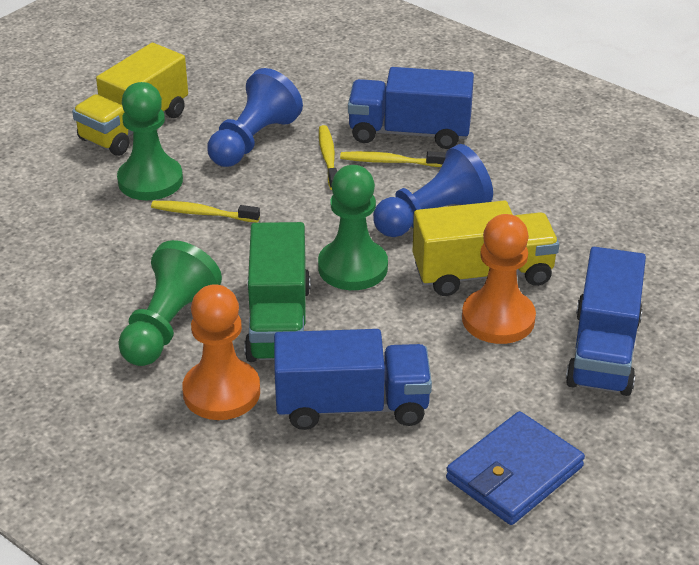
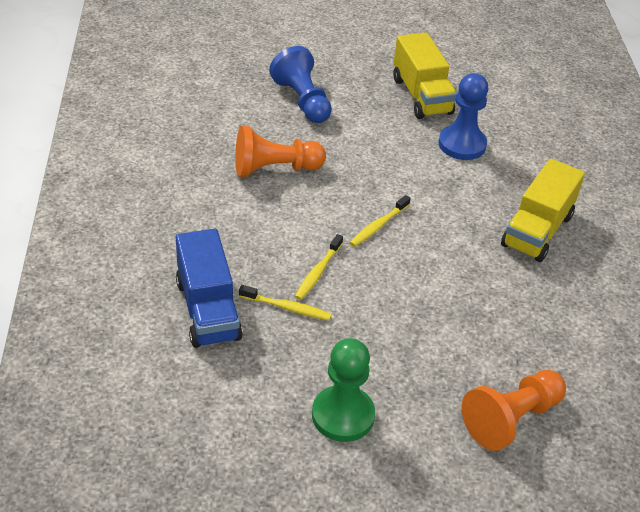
blue truck: 3 -> 1
blue wallet: 1 -> 0
green pawn: 3 -> 1
green truck: 1 -> 0

